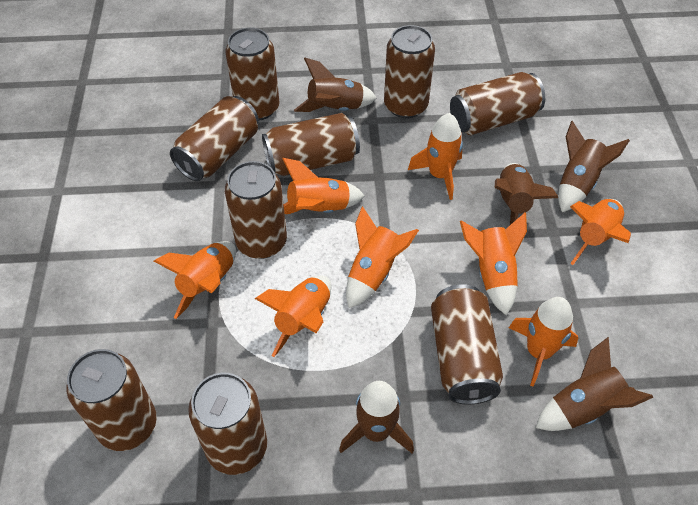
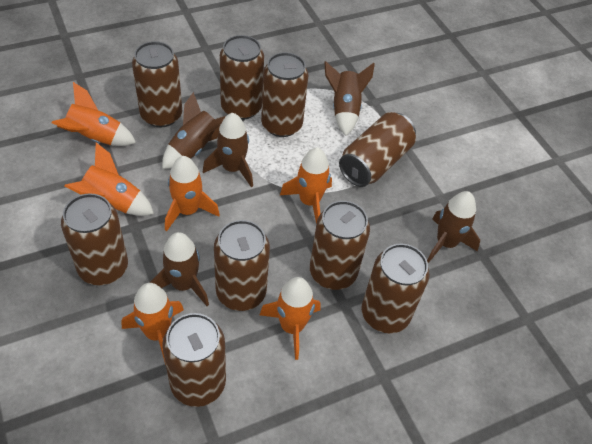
orange rocket: 8 -> 6

